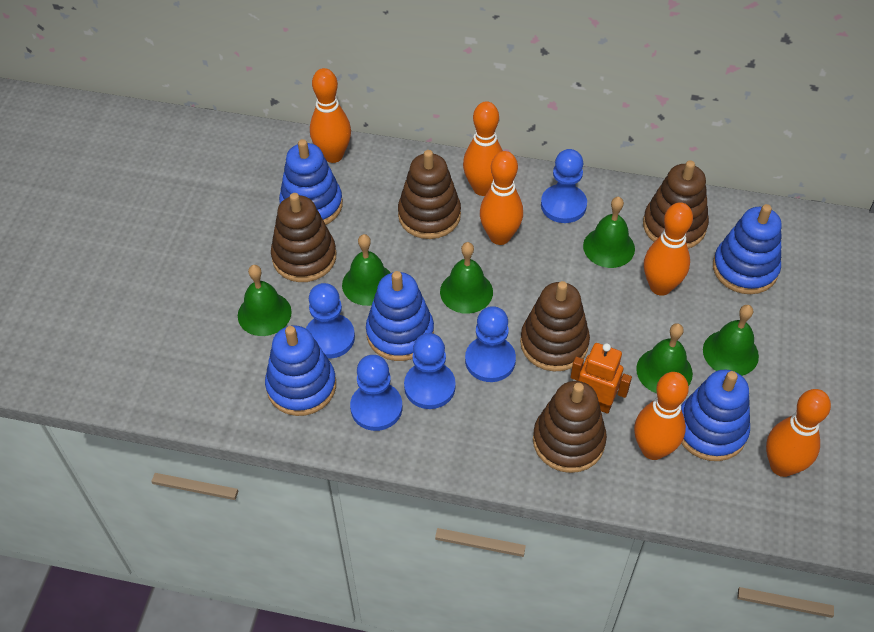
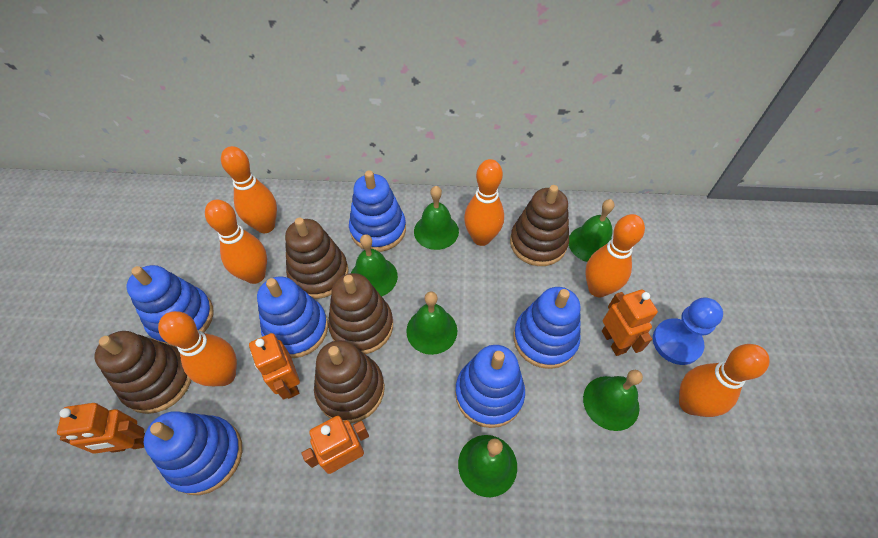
blue pawn: 5 -> 1
blue stacking toy: 5 -> 6
orange robot: 1 -> 4

